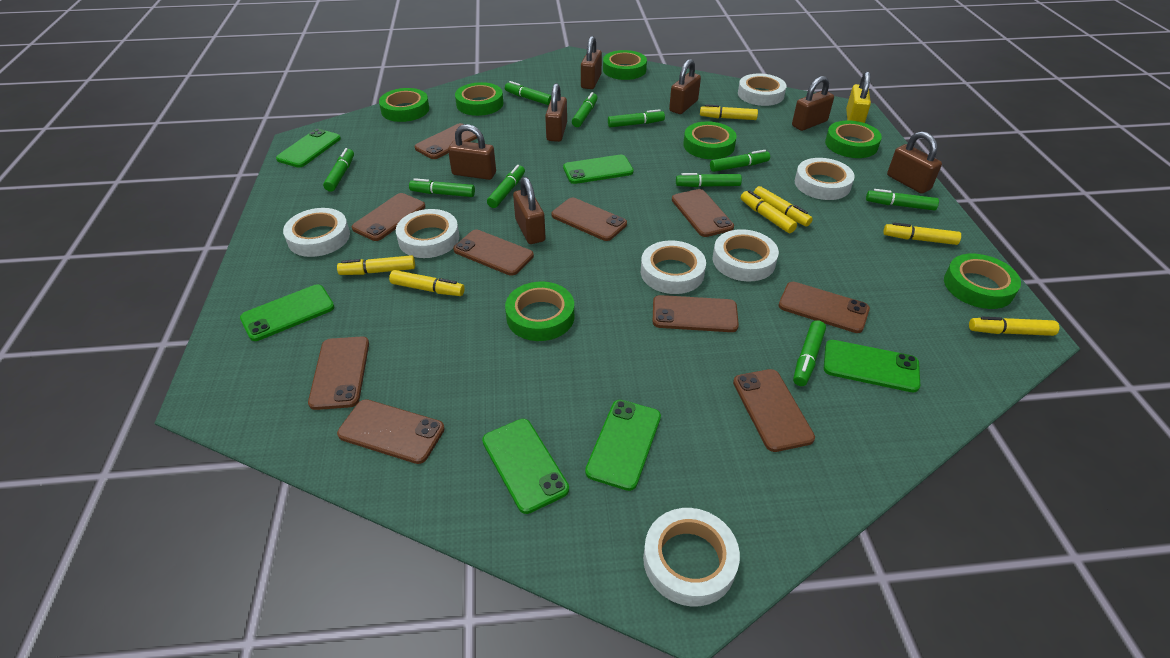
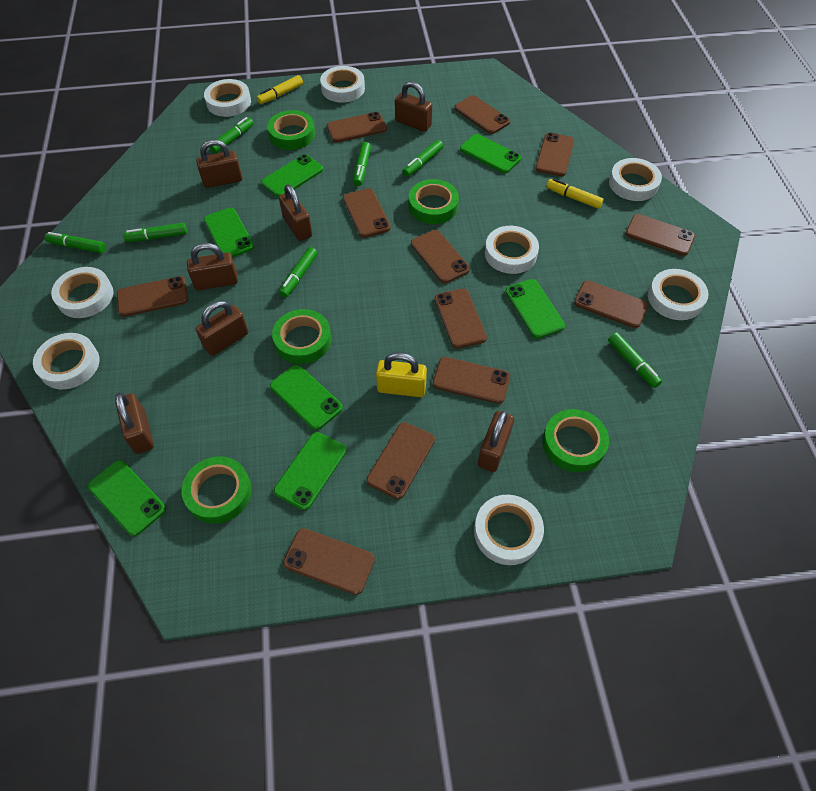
brown phone: 10 -> 12
green marker: 10 -> 7
green phone: 6 -> 7
green tape: 7 -> 5
white tape: 7 -> 8
yellow marker: 7 -> 2

